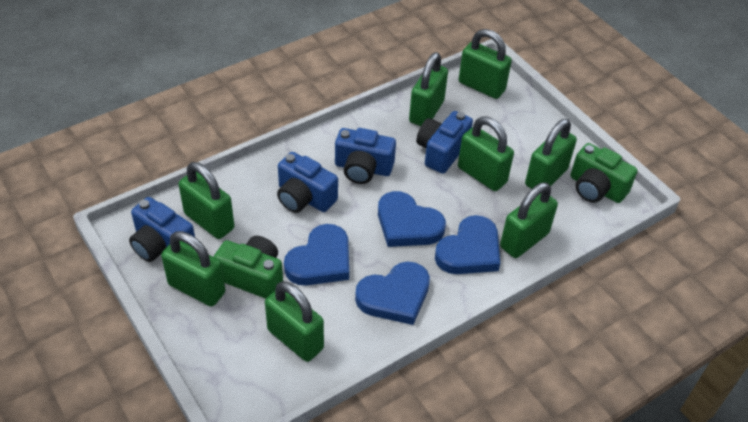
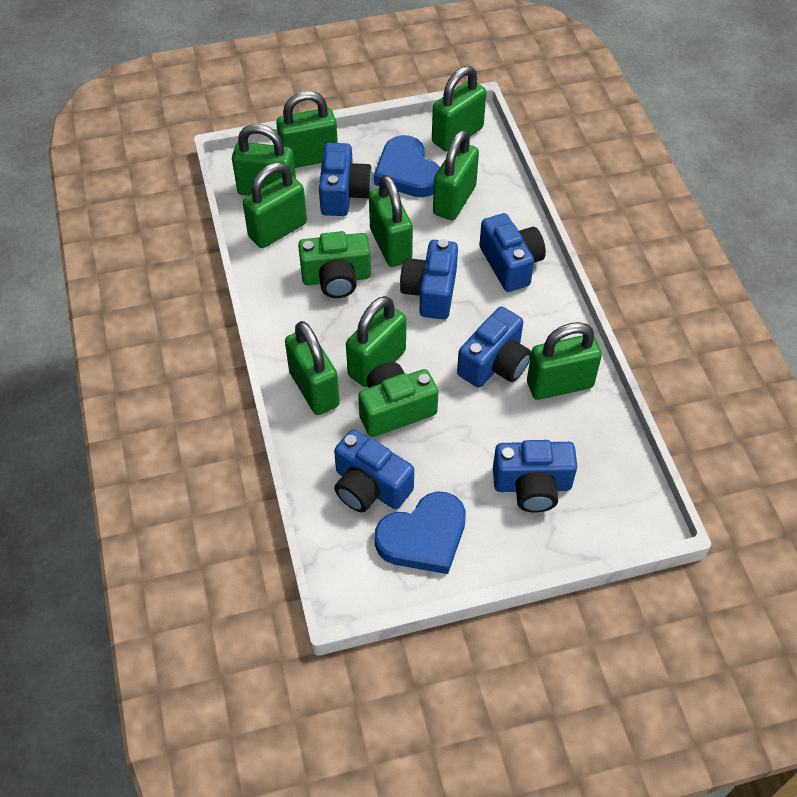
blue camera: 4 -> 6
blue heart: 4 -> 2
green padlock: 8 -> 9

